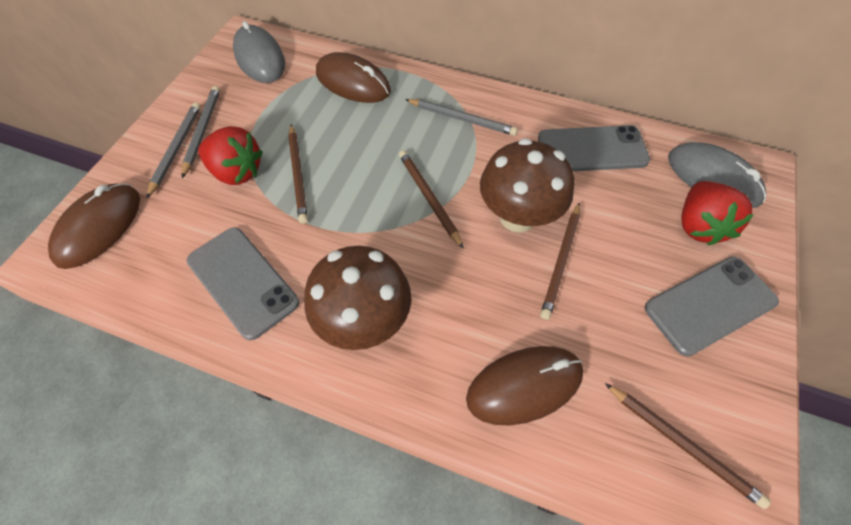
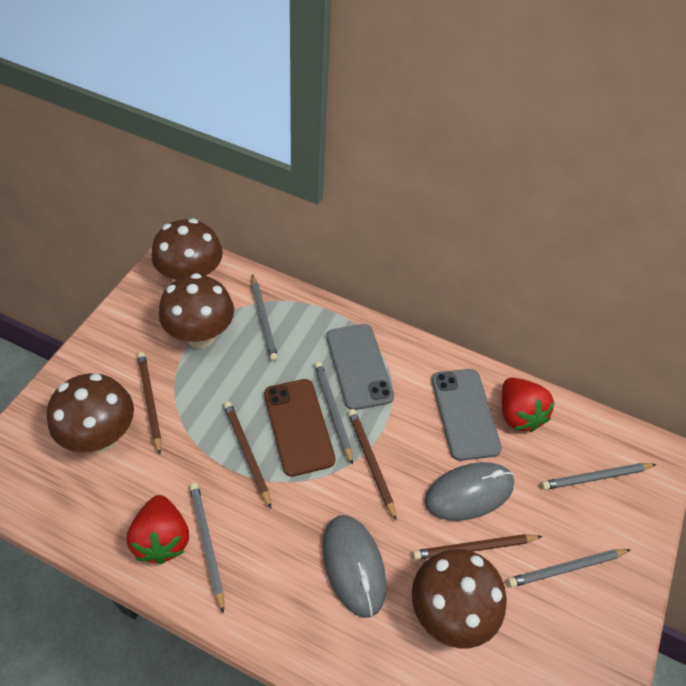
brown mouse: 3 -> 0
brown mushroom: 2 -> 4
brown phone: 0 -> 1
grey pencil: 3 -> 5
grey phone: 3 -> 2

